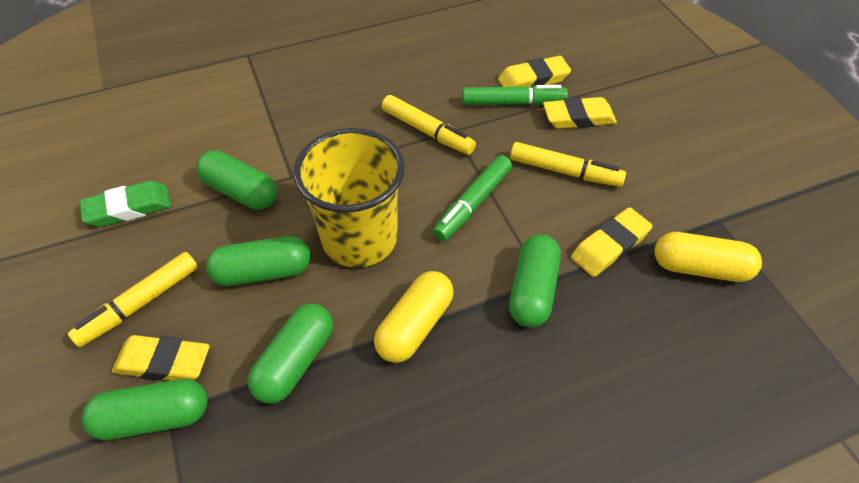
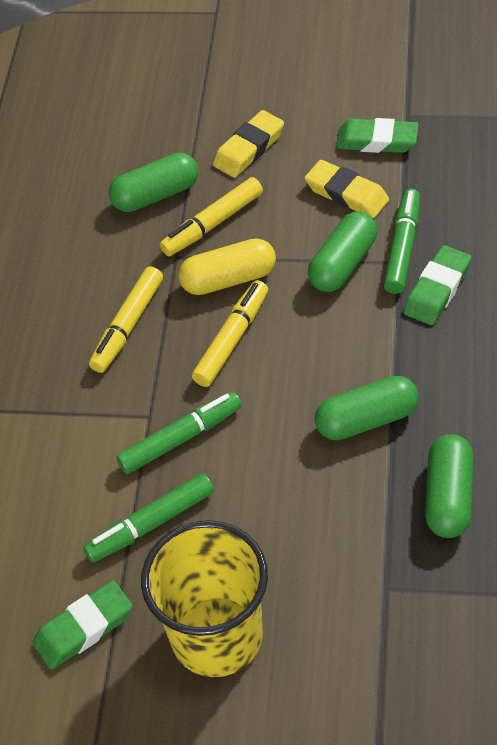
green capsule: 5 -> 4
green eraser: 1 -> 3
green marker: 2 -> 3
yellow capsule: 2 -> 1
yellow eraser: 4 -> 2

